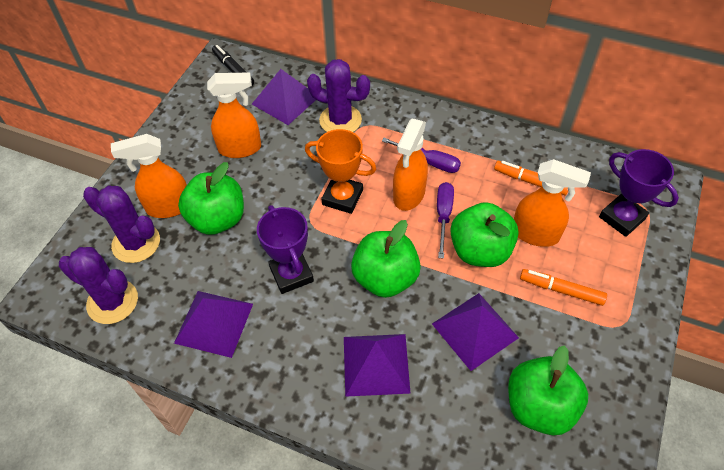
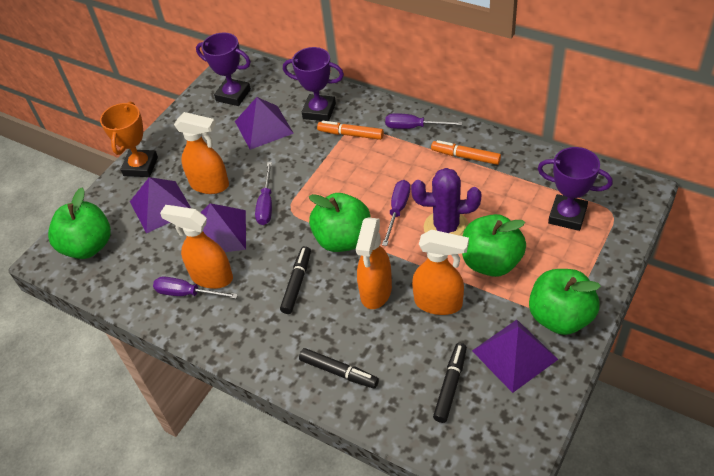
black marker: 1 -> 3
purple cactus: 3 -> 1
purple screwdriver: 2 -> 4
purple trophy: 2 -> 3

